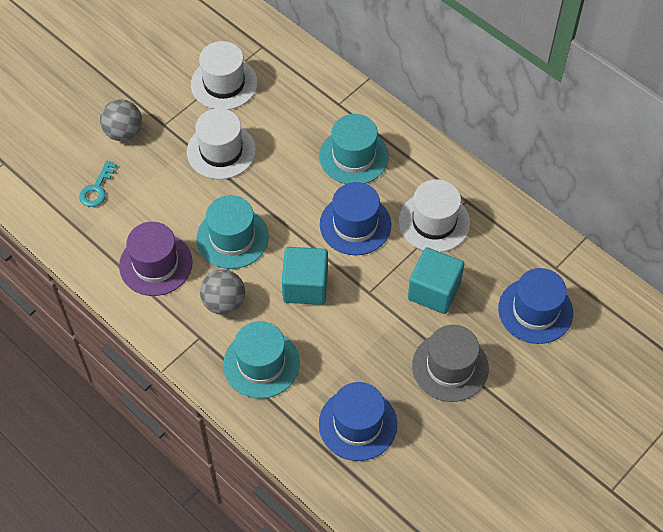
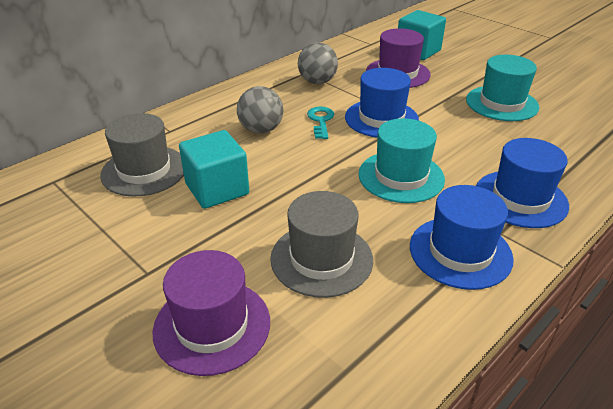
grey hat: 1 -> 2
purple hat: 1 -> 2
turquoise hat: 3 -> 2
white hat: 3 -> 0

